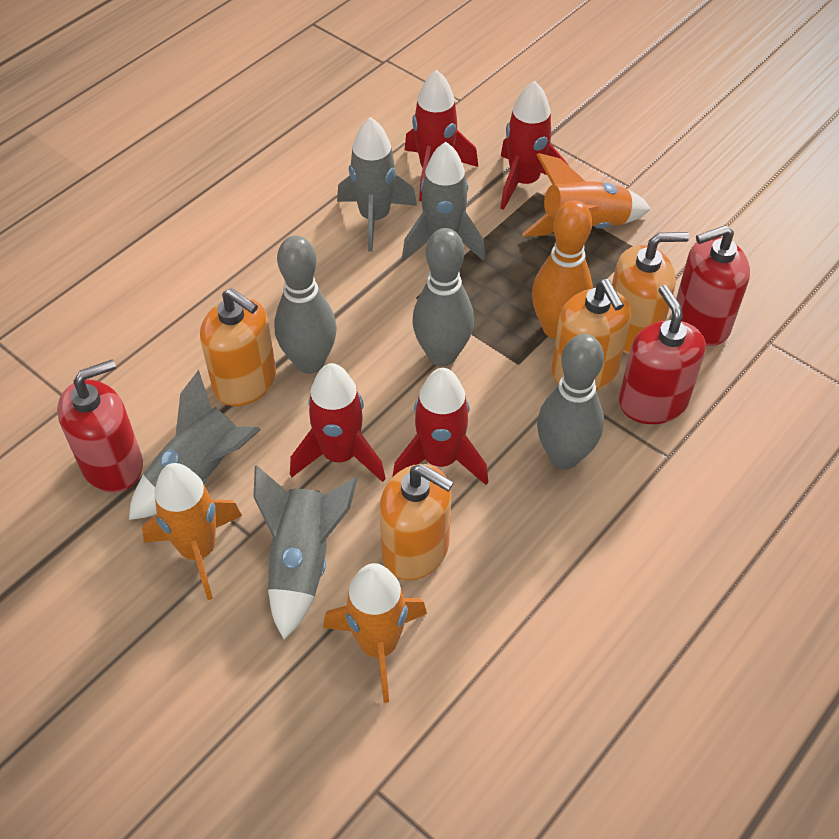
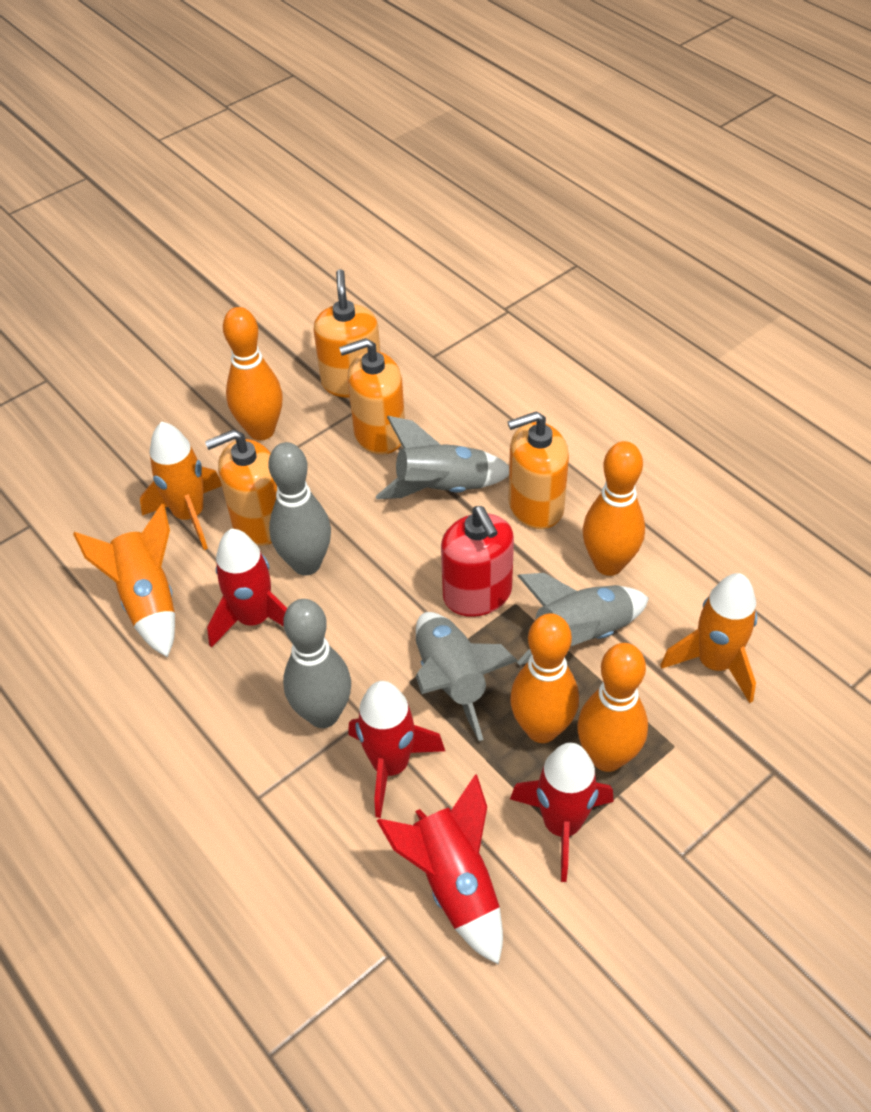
grey bowling pin: 3 -> 2
grey rocket: 4 -> 3
orange bowling pin: 1 -> 4
red soap dispenser: 3 -> 1

